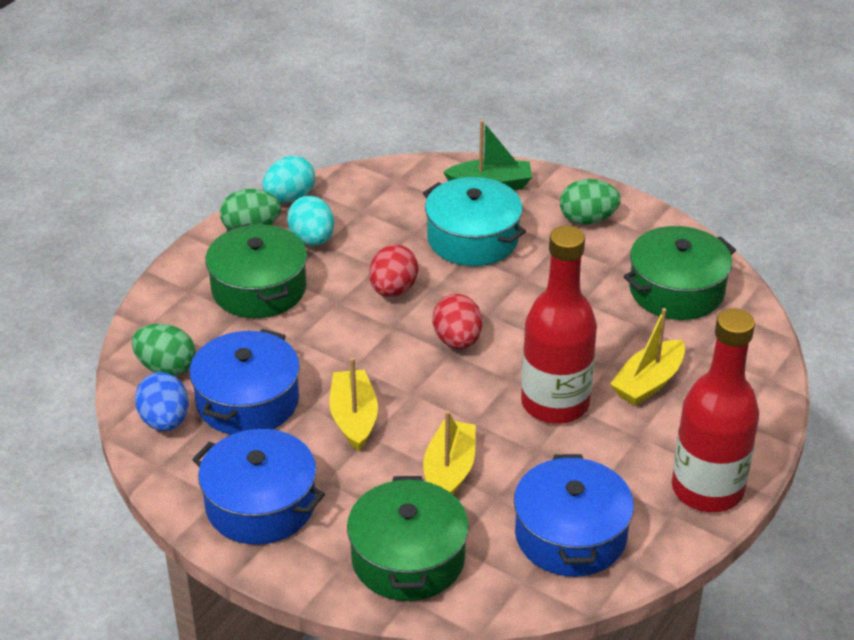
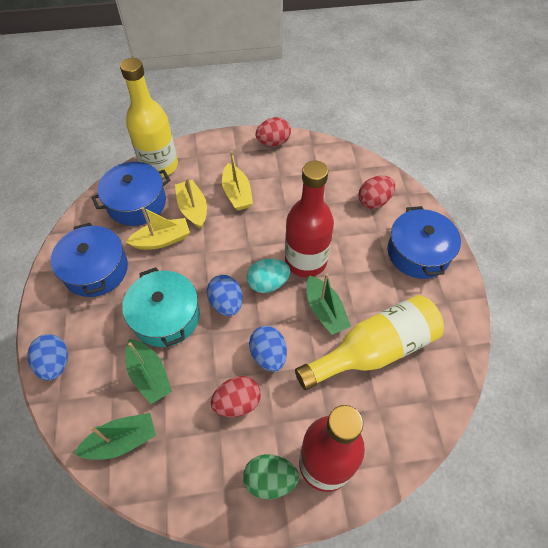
blue egg: 1 -> 3
green boat: 1 -> 3
green egg: 3 -> 1
green pot: 3 -> 0
red egg: 2 -> 3
turquoise egg: 2 -> 1
yellow bottle: 0 -> 2

